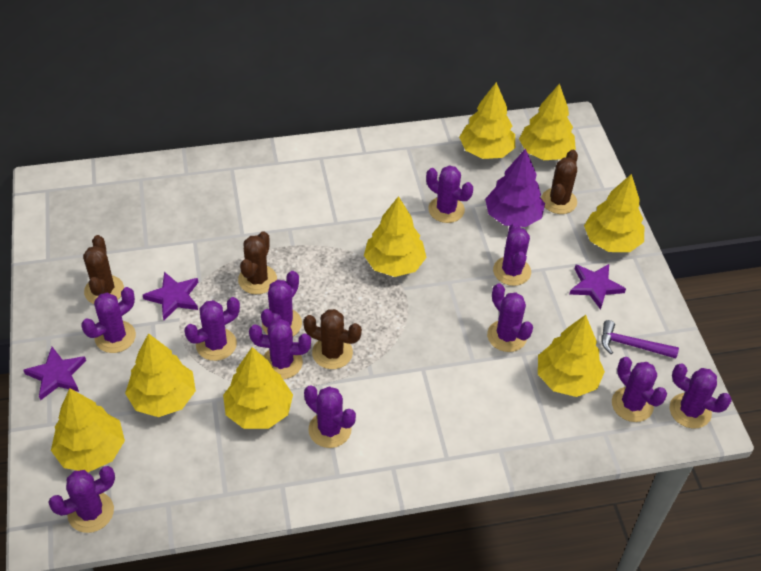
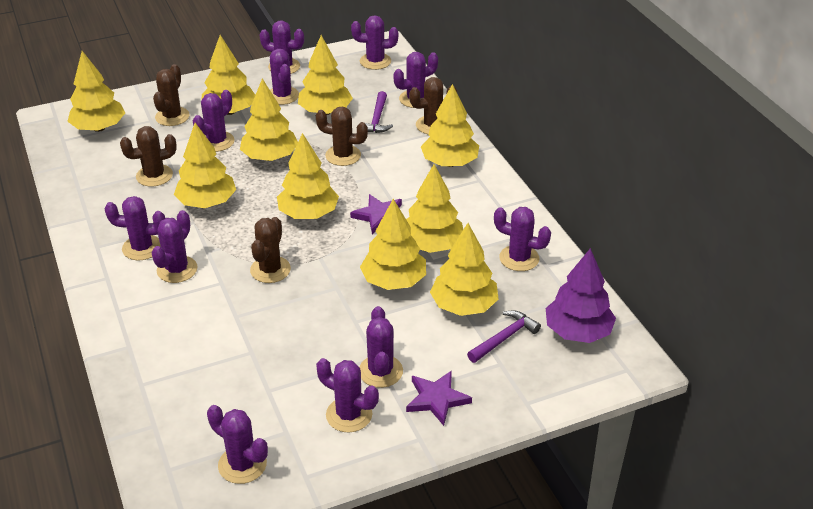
brown cactus: 4 -> 5
purple hammer: 1 -> 2
purple star: 3 -> 2
yellow tree: 8 -> 10

